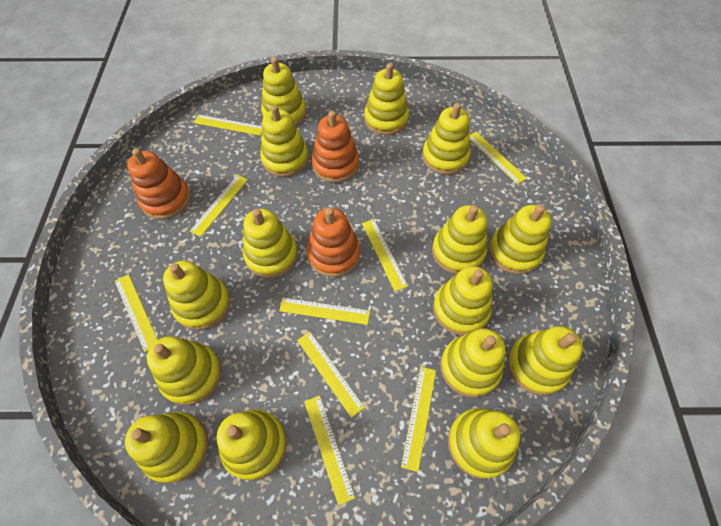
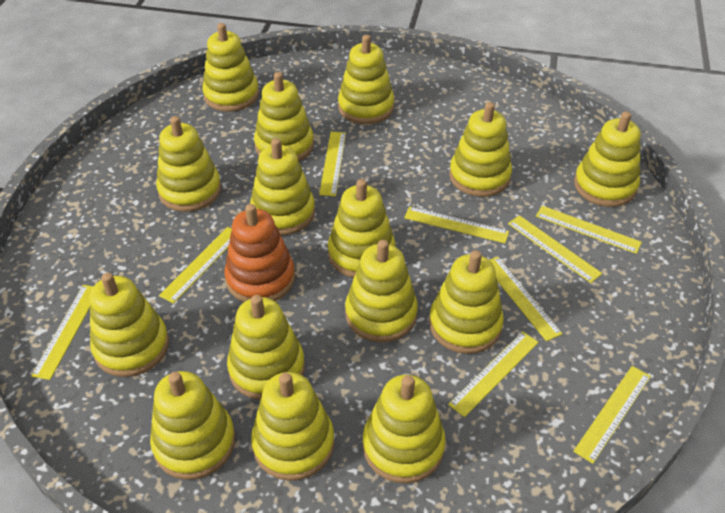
orange stacking toy: 3 -> 1

